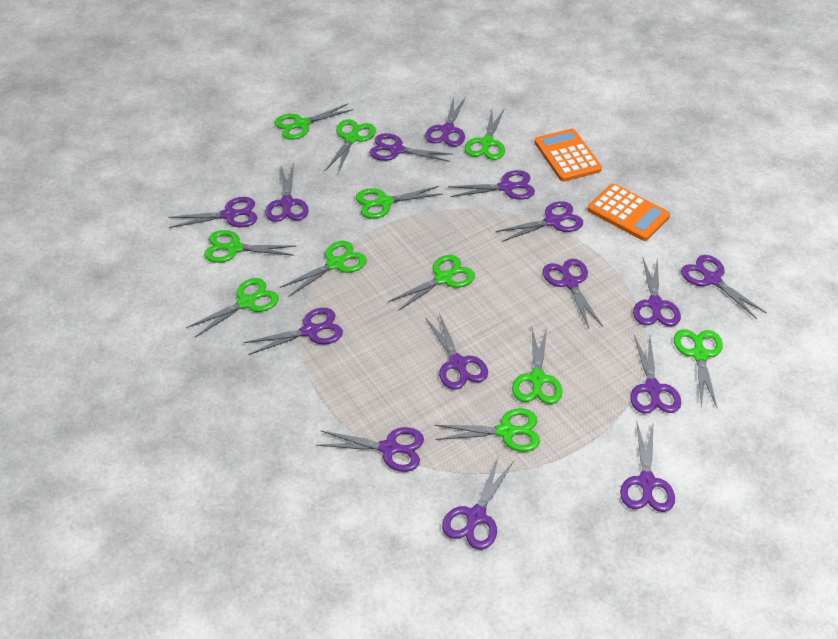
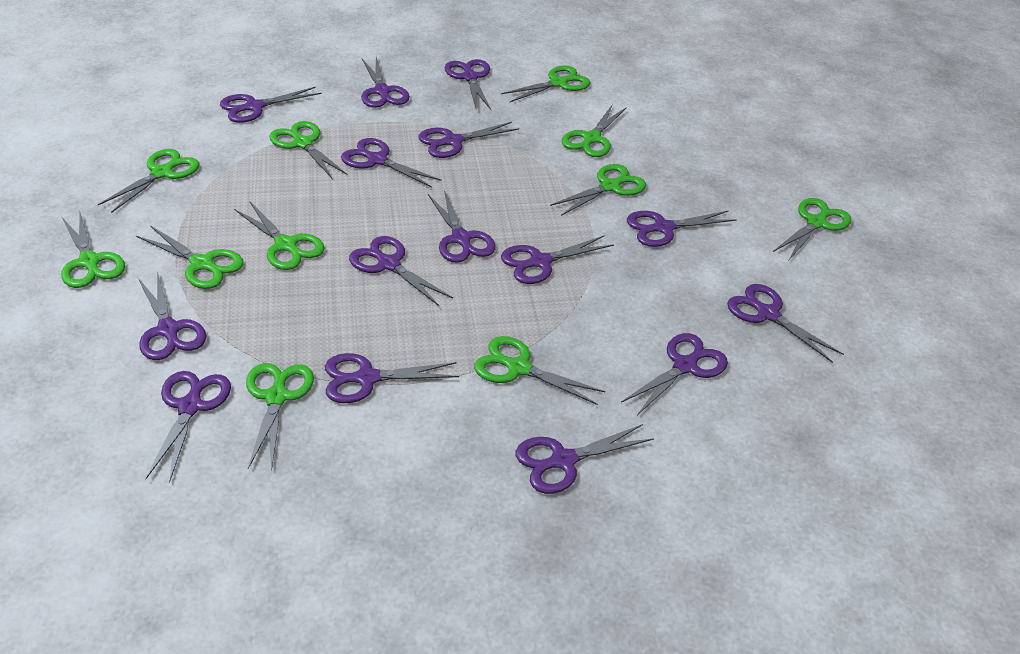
orange calculator: 2 -> 0

